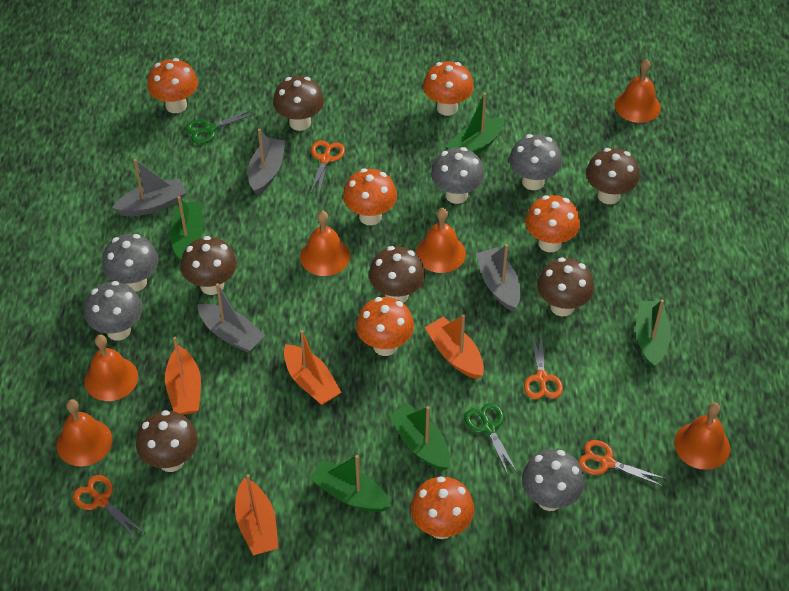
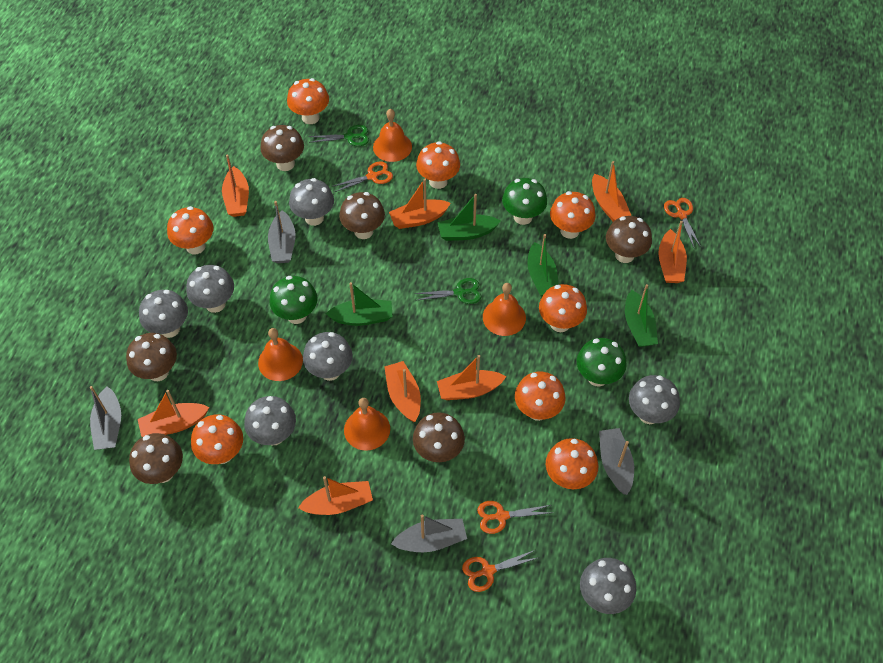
green boat: 5 -> 4
green mushroom: 0 -> 3
grey mushroom: 5 -> 7
orange bell: 6 -> 4
orange boat: 4 -> 8
orange mushroom: 6 -> 8

